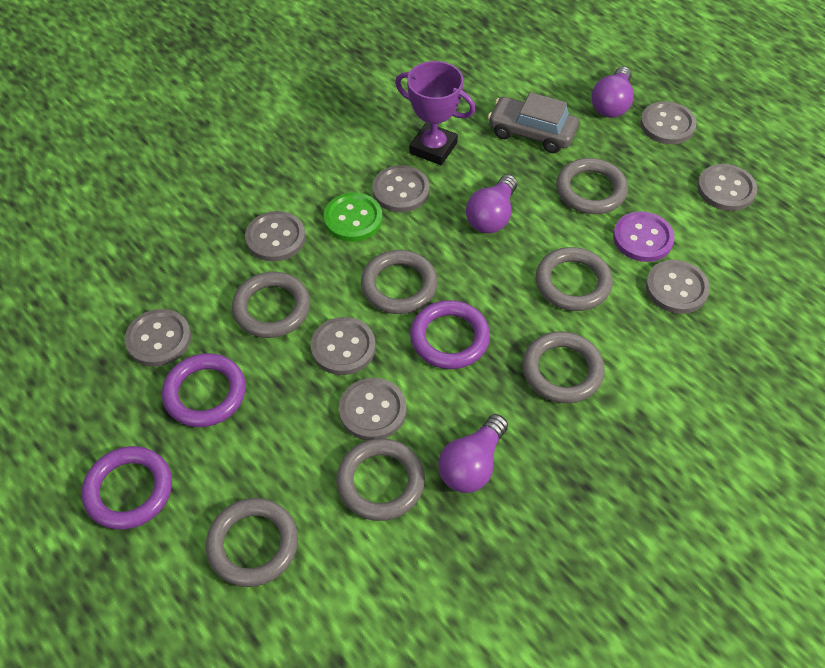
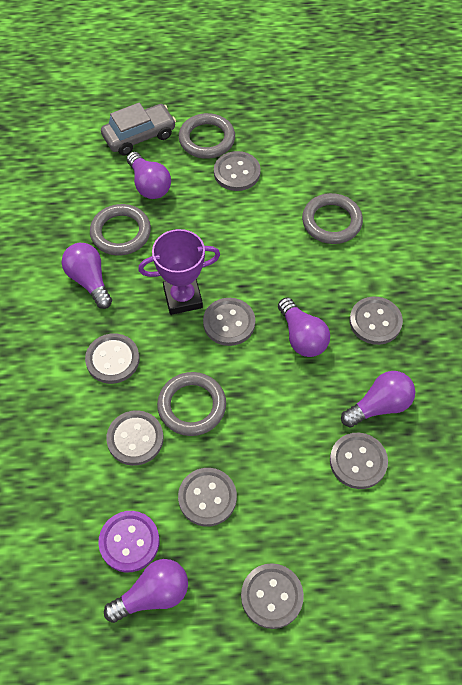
green button: 1 -> 0
grey ring: 7 -> 4
purple light bulb: 3 -> 5
purple ring: 3 -> 0

